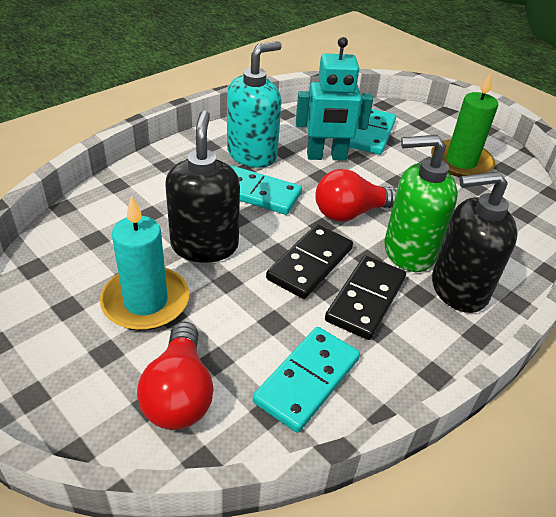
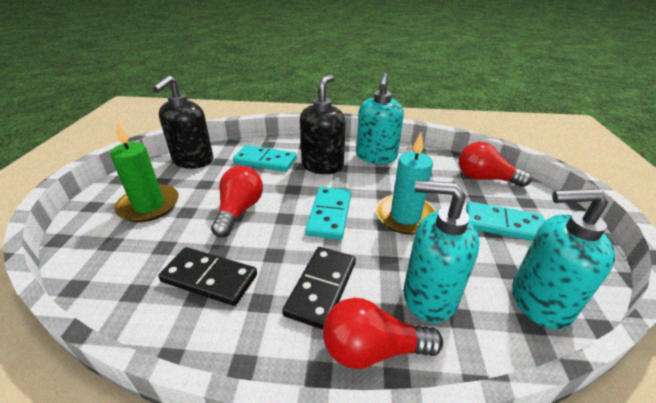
green soap dispenser: 1 -> 0
red light bulb: 2 -> 3
turquoise robot: 1 -> 0
turquoise soap dispenser: 1 -> 3

